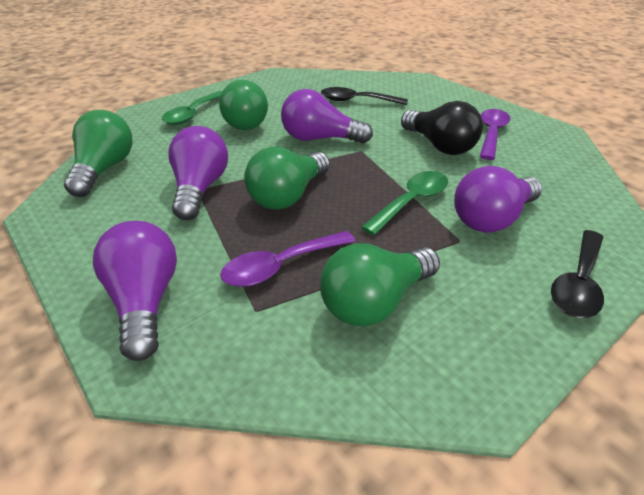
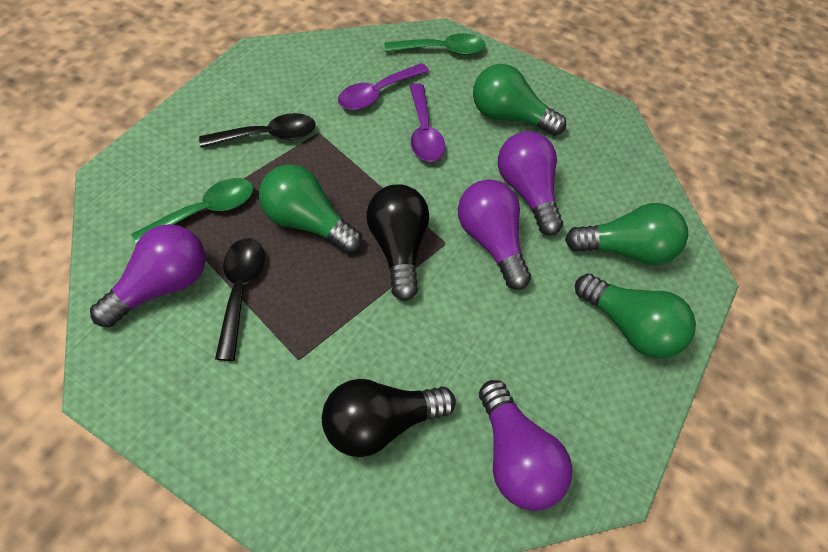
black light bulb: 1 -> 2

